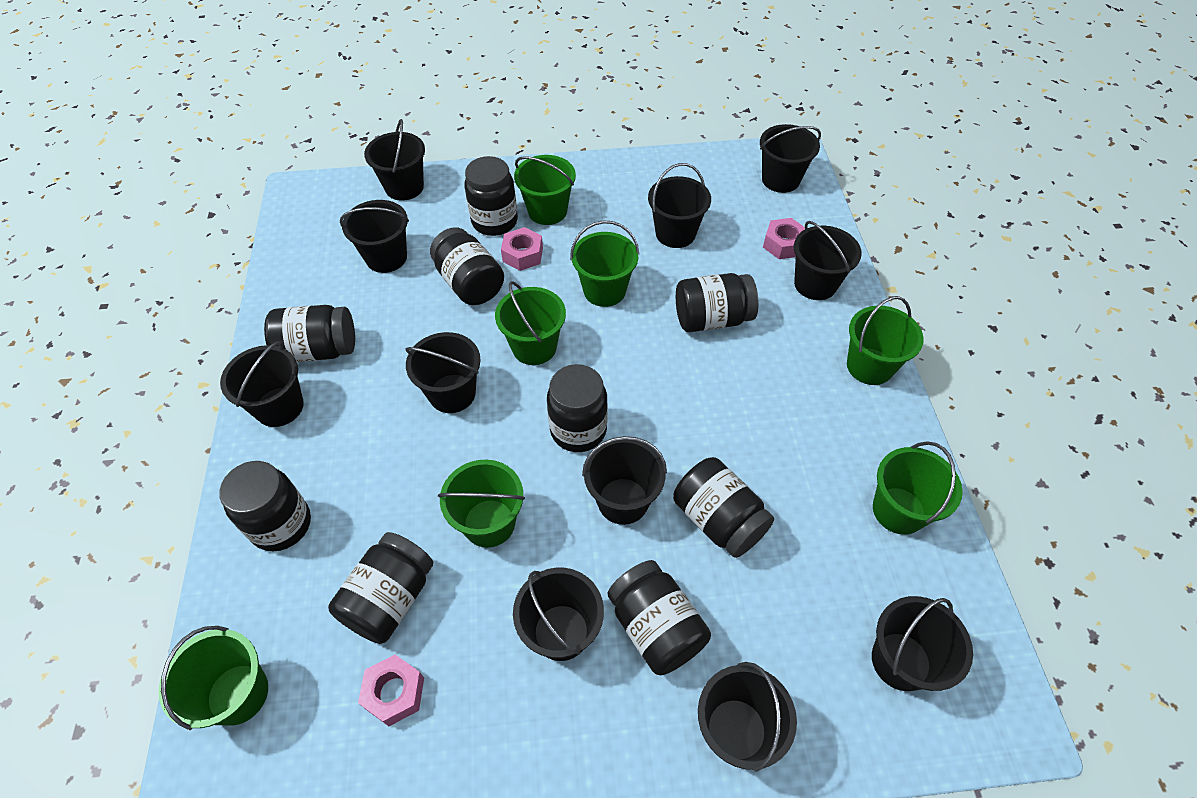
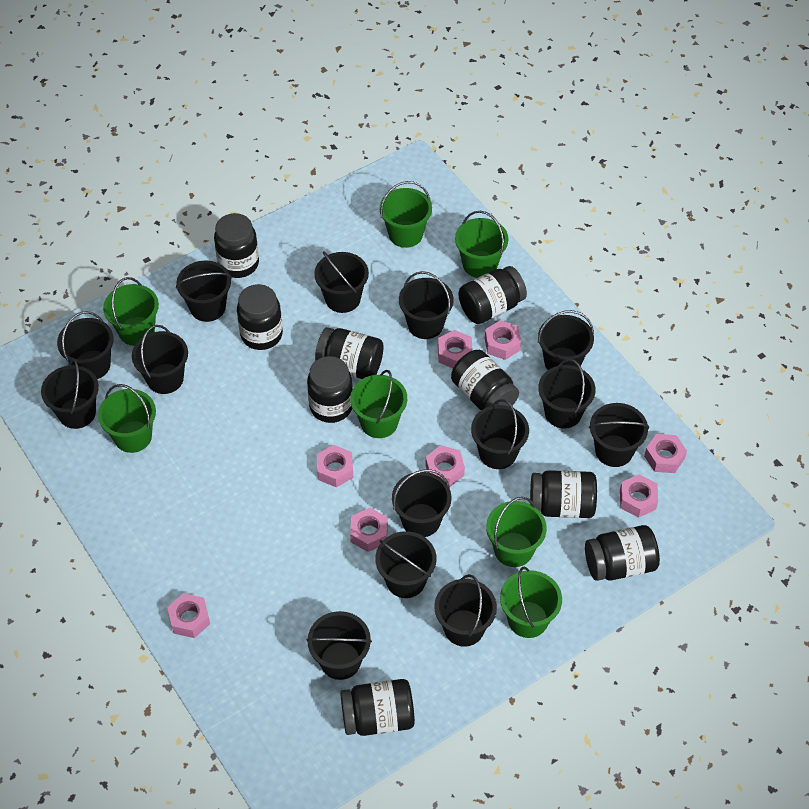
black bucket: 11 -> 14
pink nut: 3 -> 8

